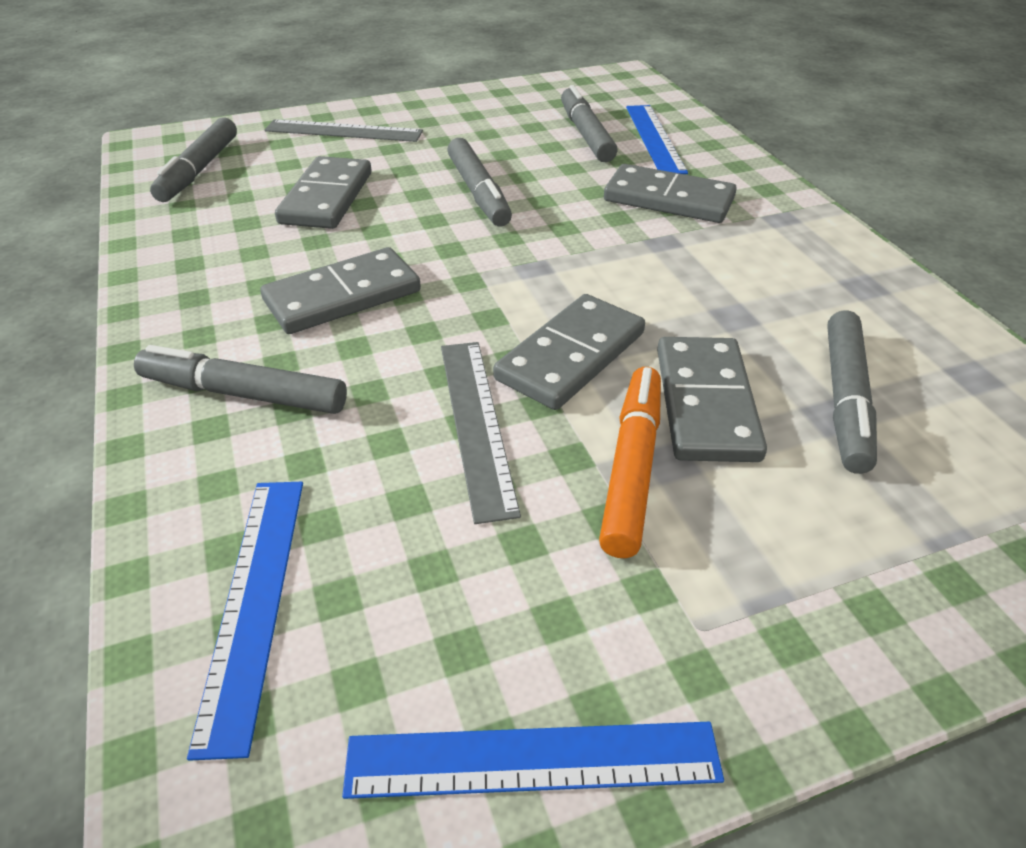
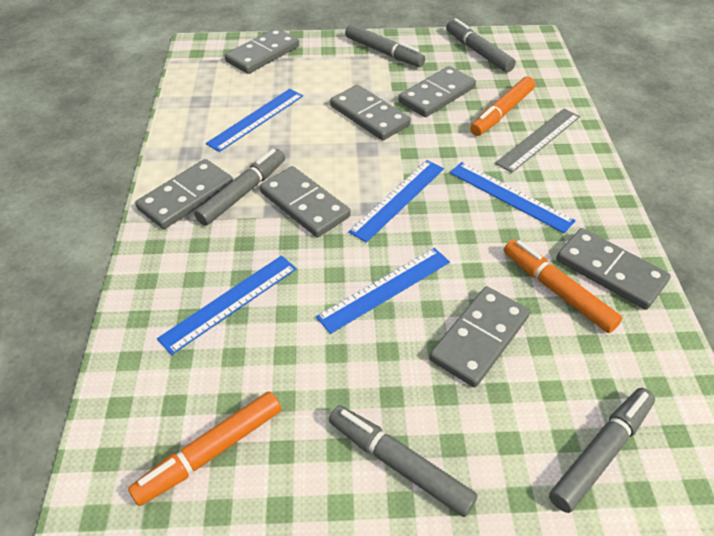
blue ruler: 3 -> 5
grey domino: 5 -> 7
grey ruler: 2 -> 1
orange marker: 1 -> 3

